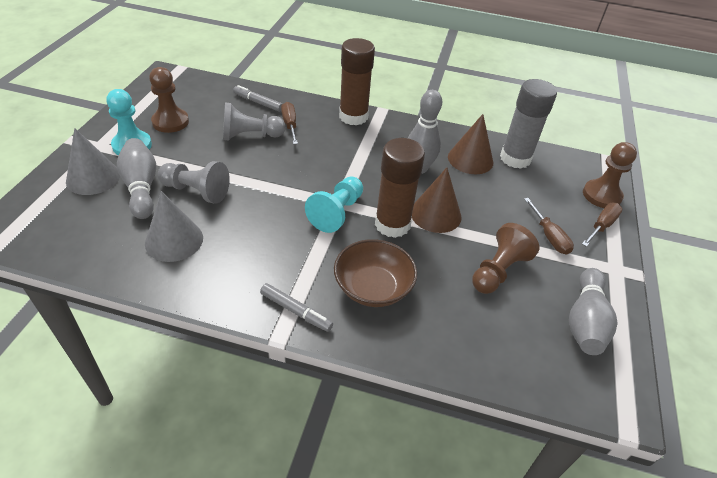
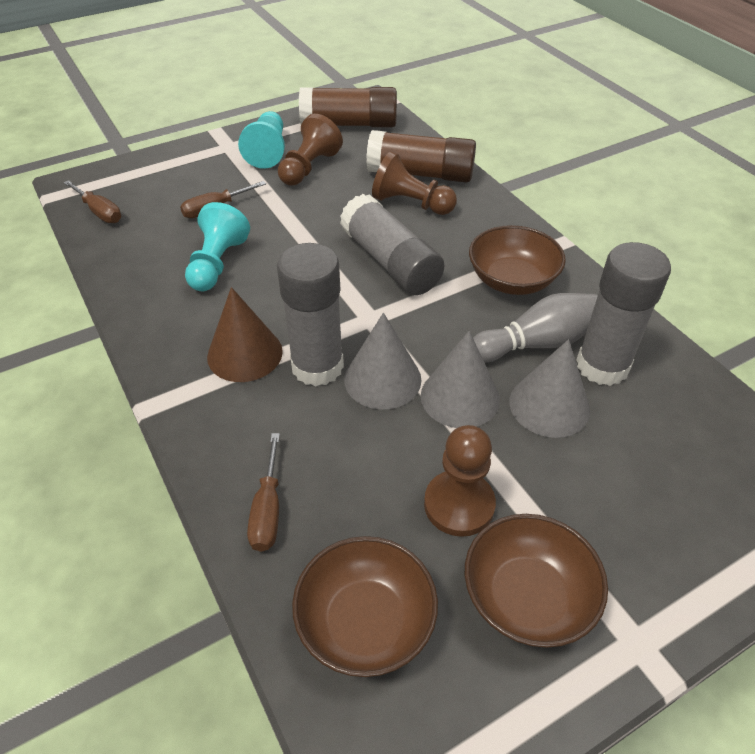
brown bowl: 1 -> 3
brown cone: 2 -> 1
grey bowling pin: 3 -> 1
grey cone: 2 -> 3
grey glue stick: 1 -> 3
grey marker: 2 -> 0
grey pawn: 2 -> 0

